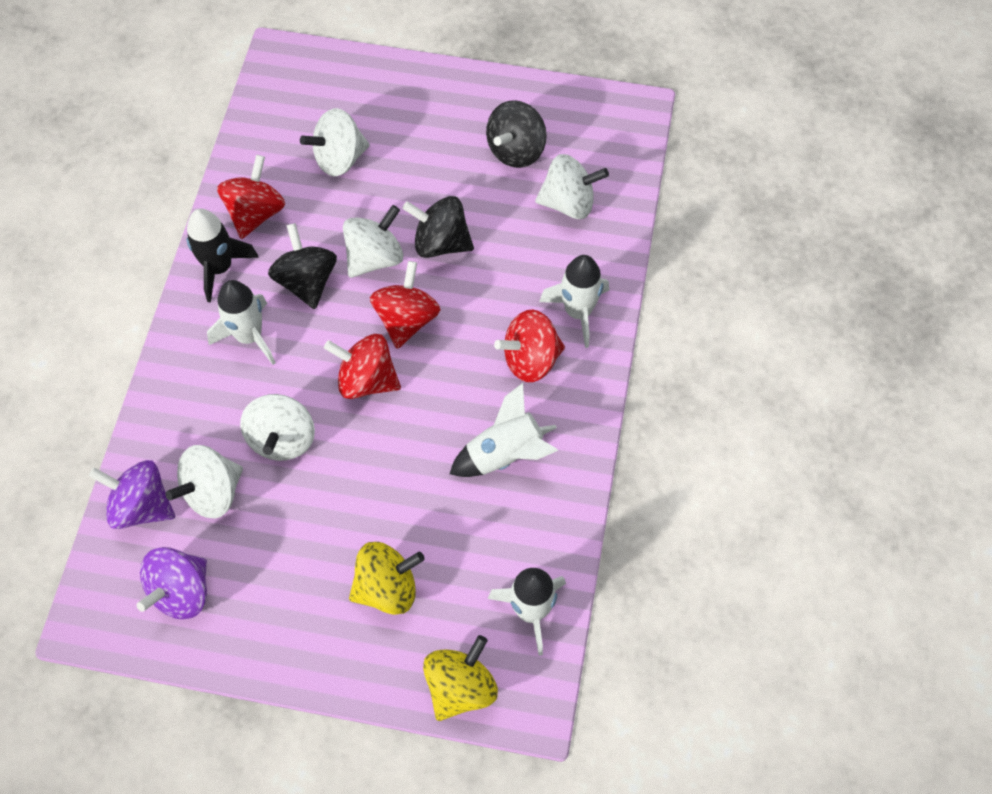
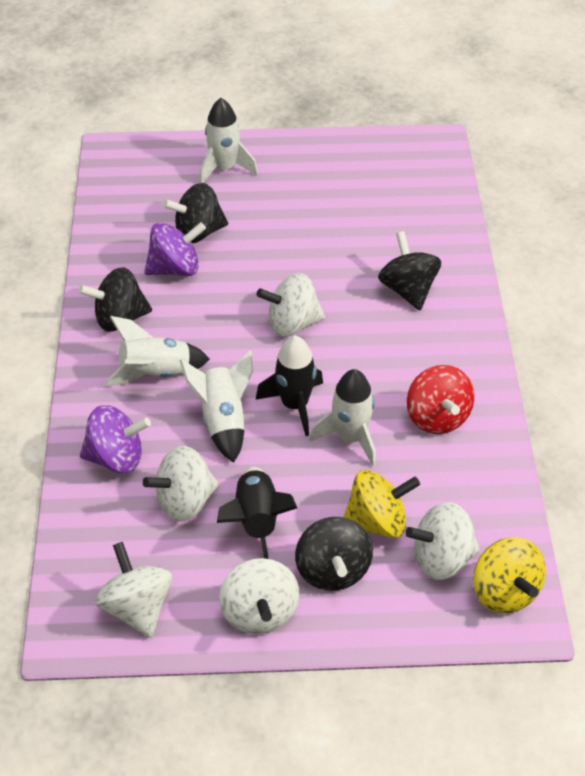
black rocket: 1 -> 2
black spinning top: 3 -> 4
red spinning top: 4 -> 1

